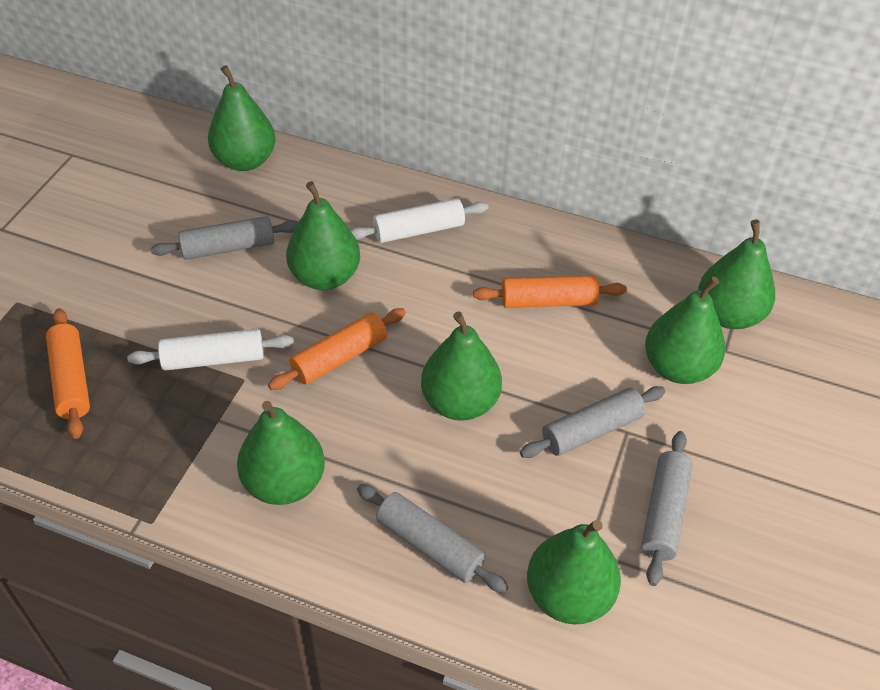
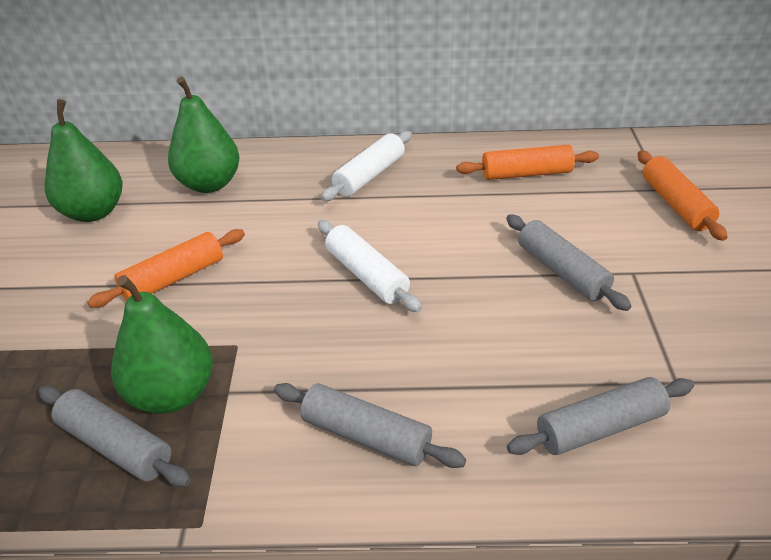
green pear: 7 -> 3

